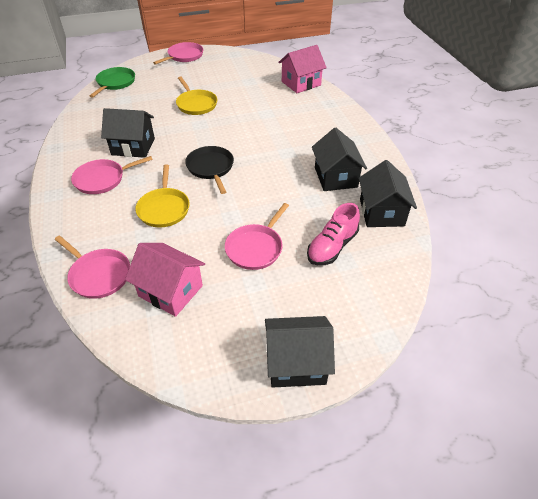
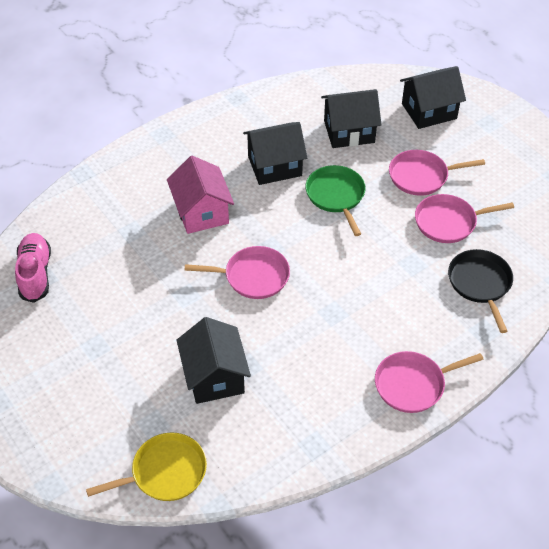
pink house: 2 -> 1
yellow pan: 2 -> 1

